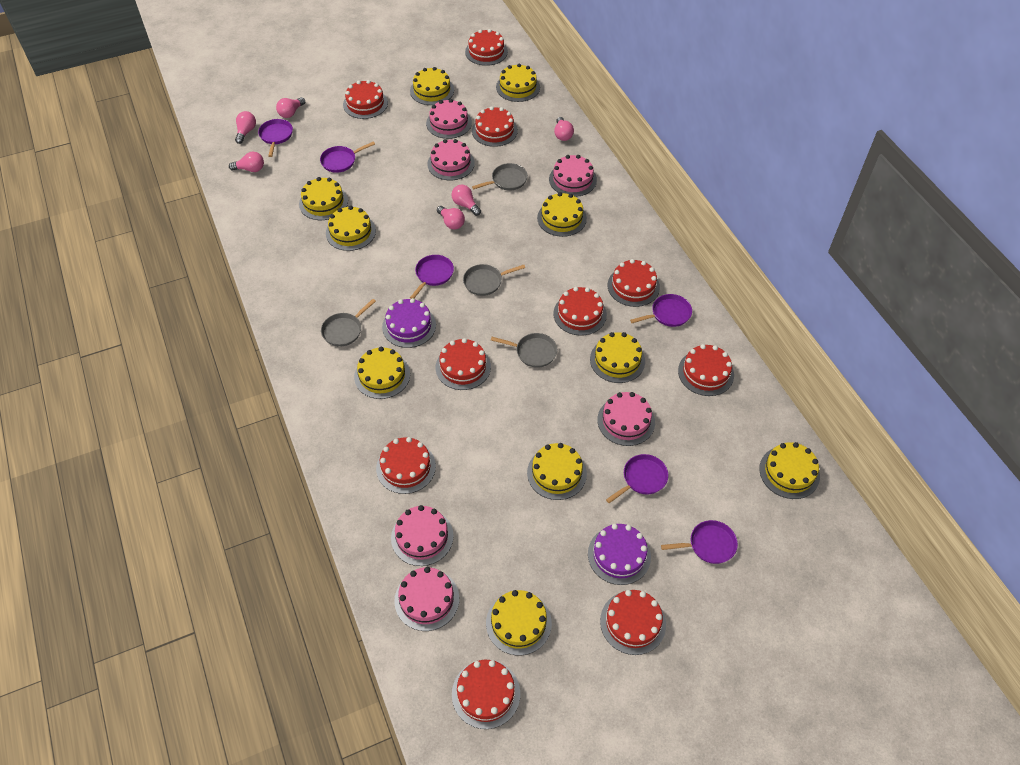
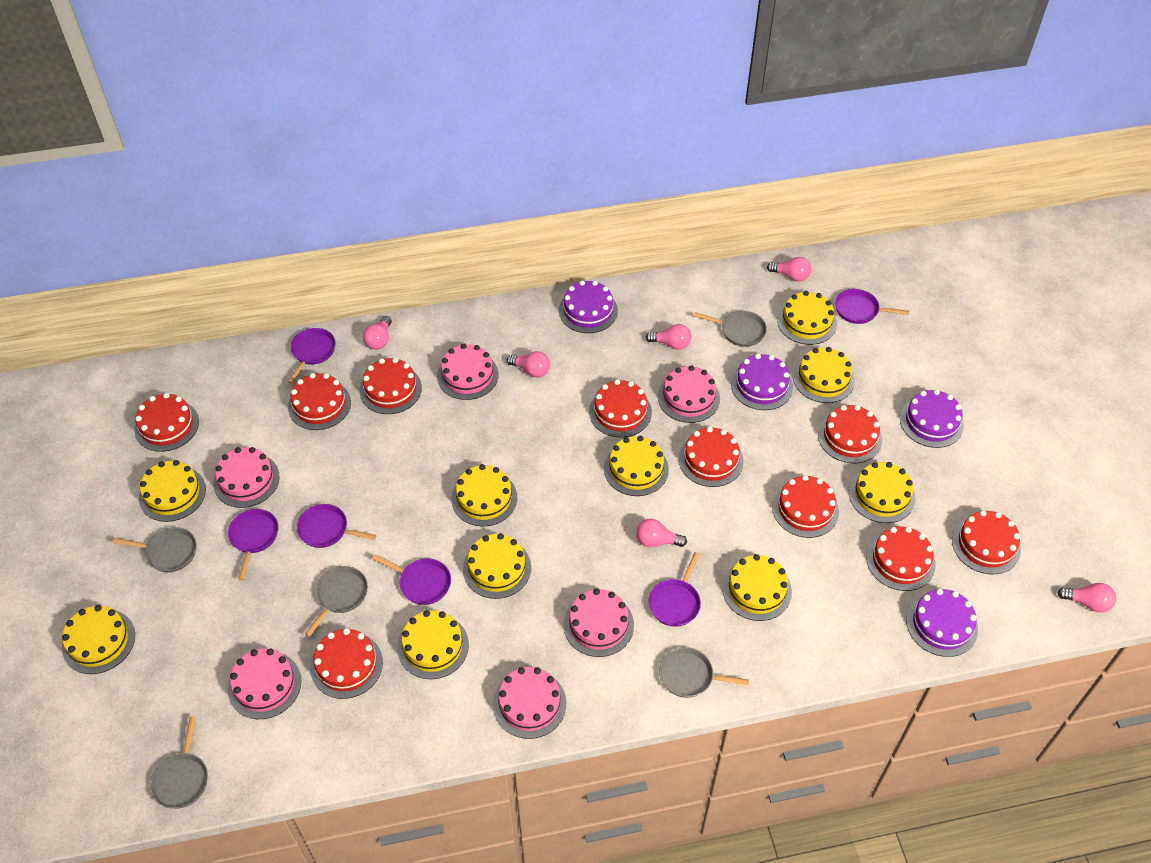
grey pan: 4 -> 5
purple cake: 2 -> 4

